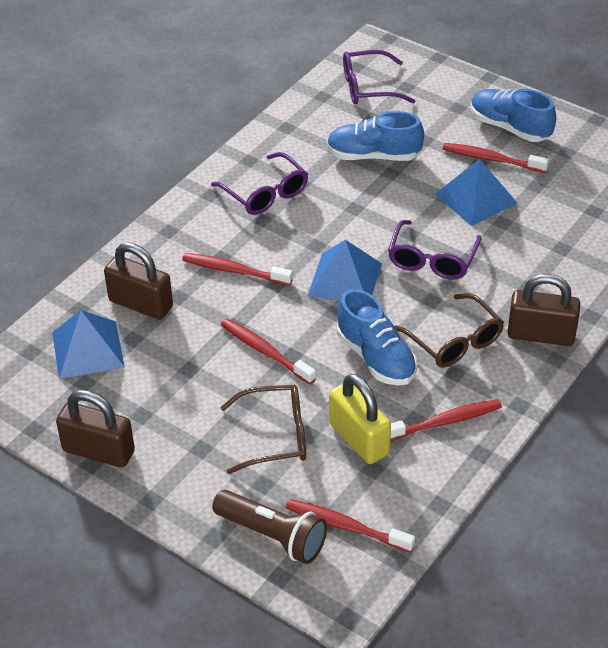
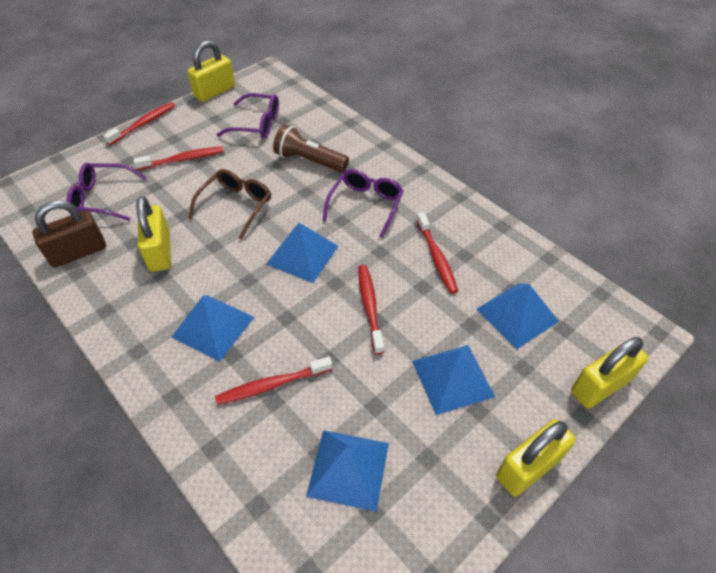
blue pyramid: 3 -> 5
blue shoe: 3 -> 0
brown glasses: 2 -> 1
brown padlock: 3 -> 1
yellow padlock: 1 -> 4

